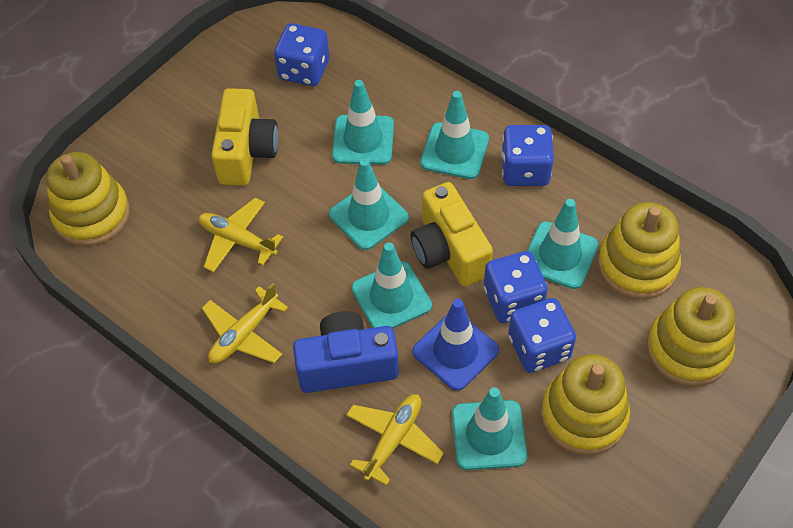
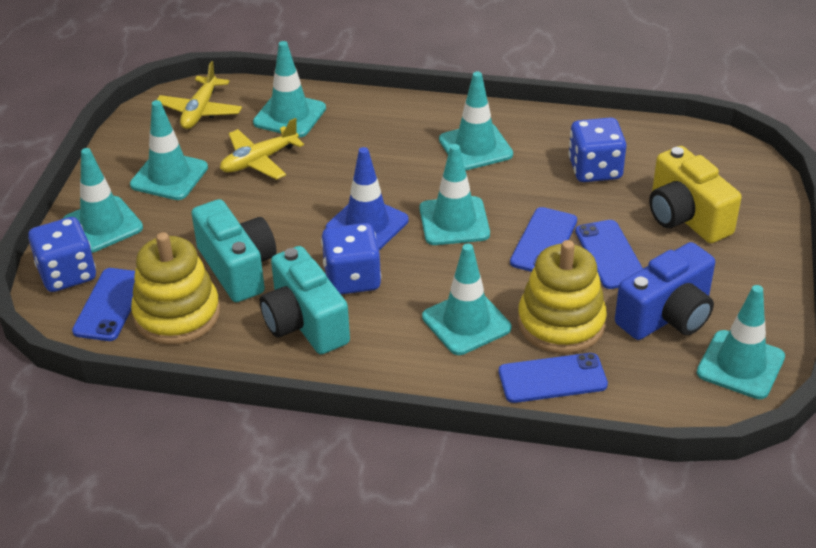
blue dice: 4 -> 3
blue phone: 0 -> 4
turquoise camera: 0 -> 2
turquoise traffic cone: 6 -> 7
yellow camera: 2 -> 1
yellow plane: 3 -> 2
yellow stacking toy: 4 -> 2

